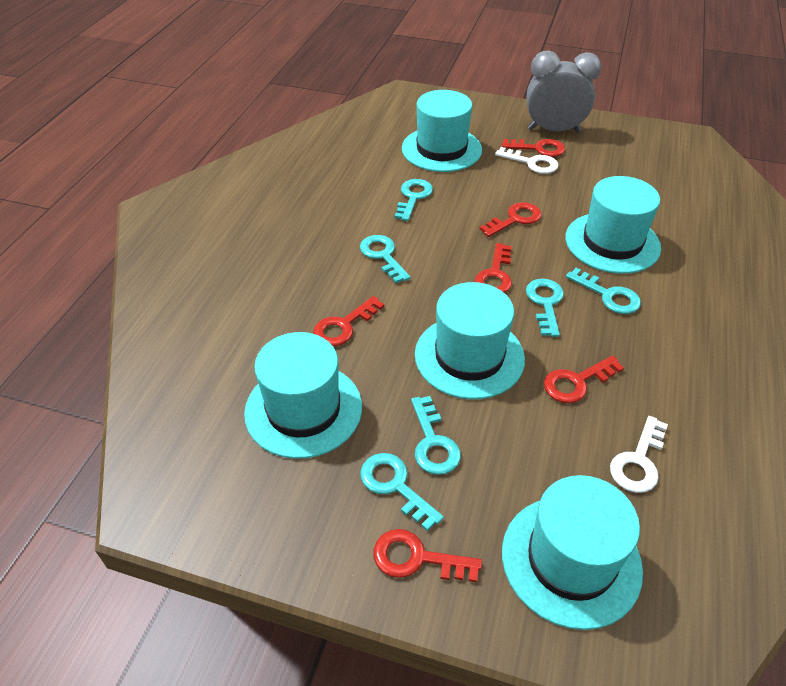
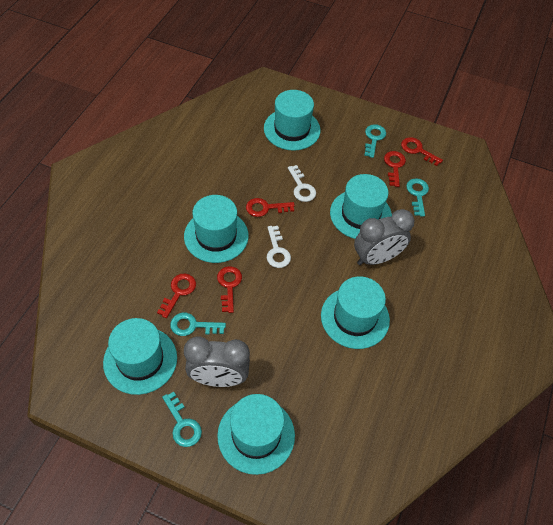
grey clock: 1 -> 2
red key: 6 -> 5
turquoise hat: 5 -> 6
turquoise key: 6 -> 4

